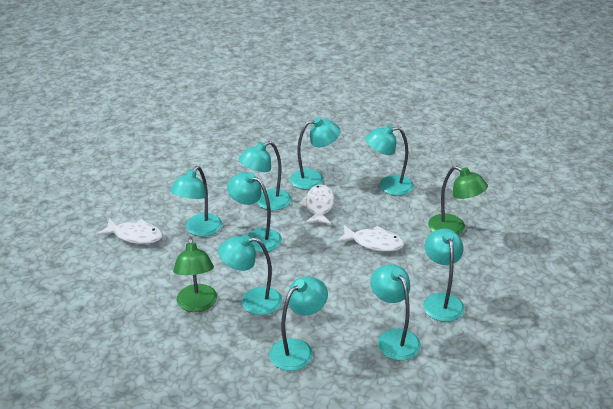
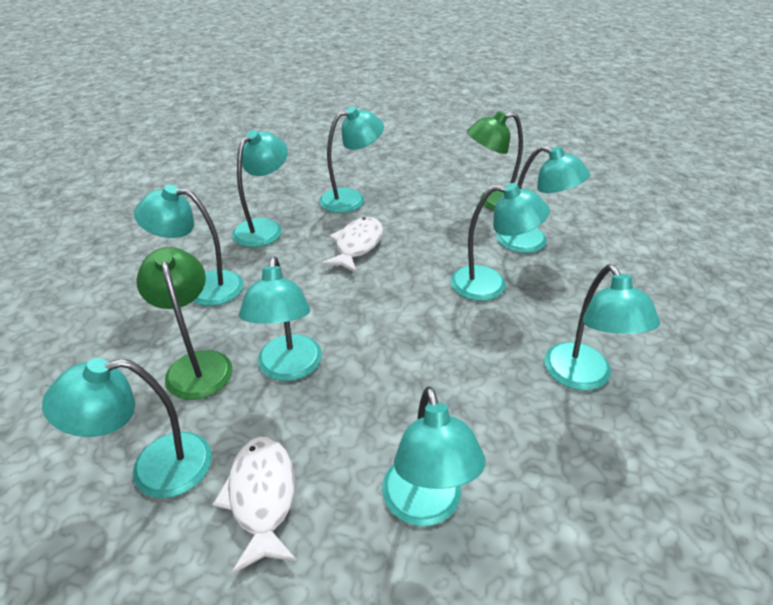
white fish: 3 -> 2

